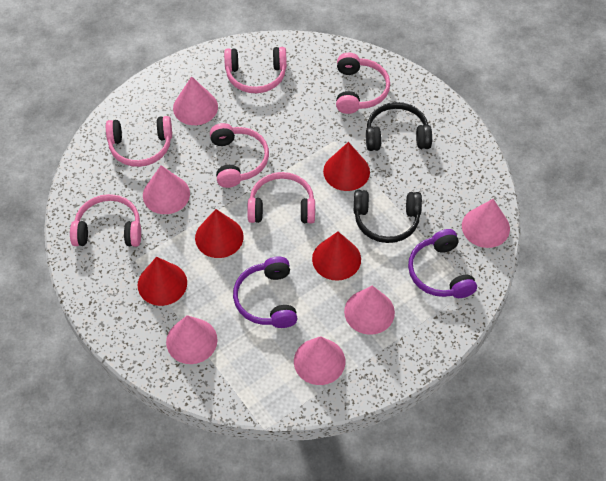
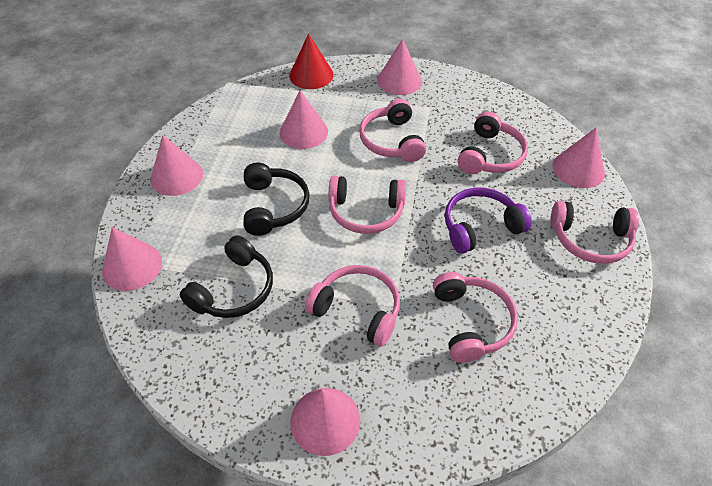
purple headphones: 2 -> 1
red cone: 4 -> 1

